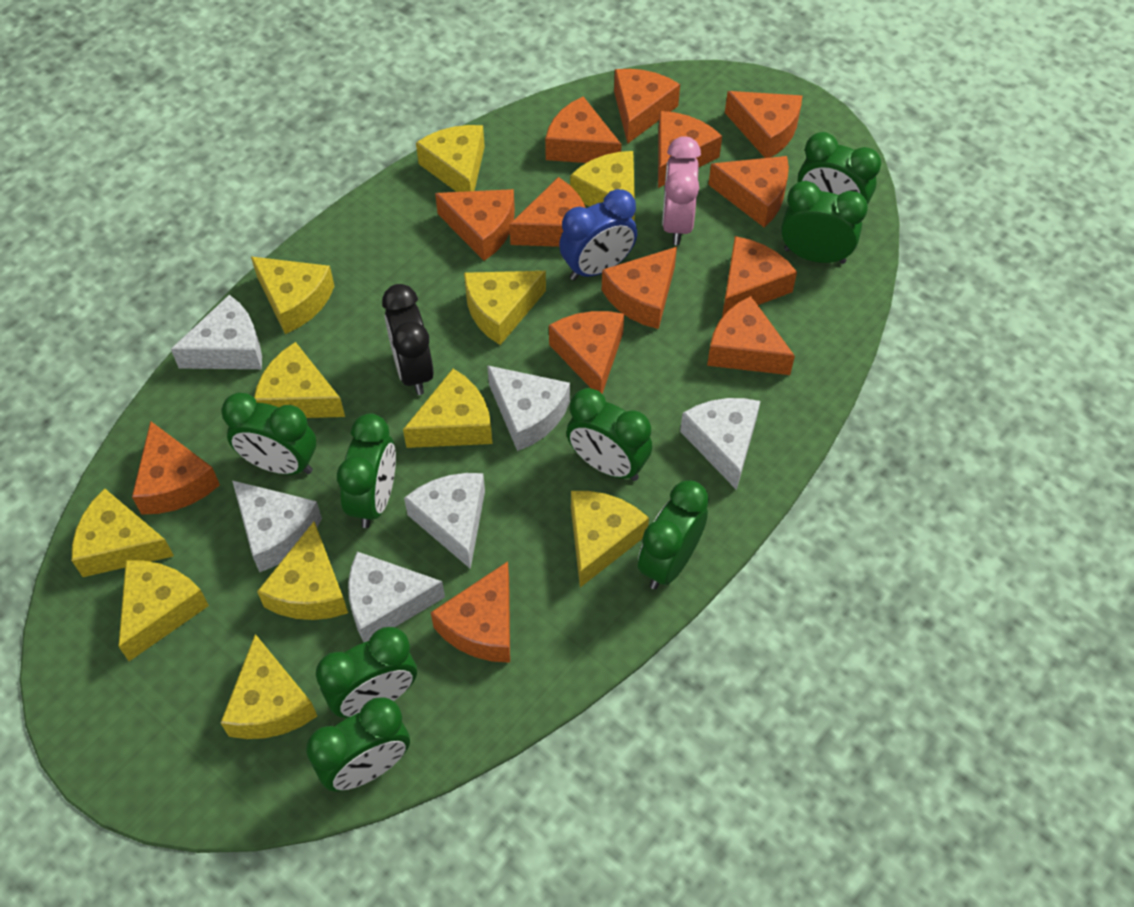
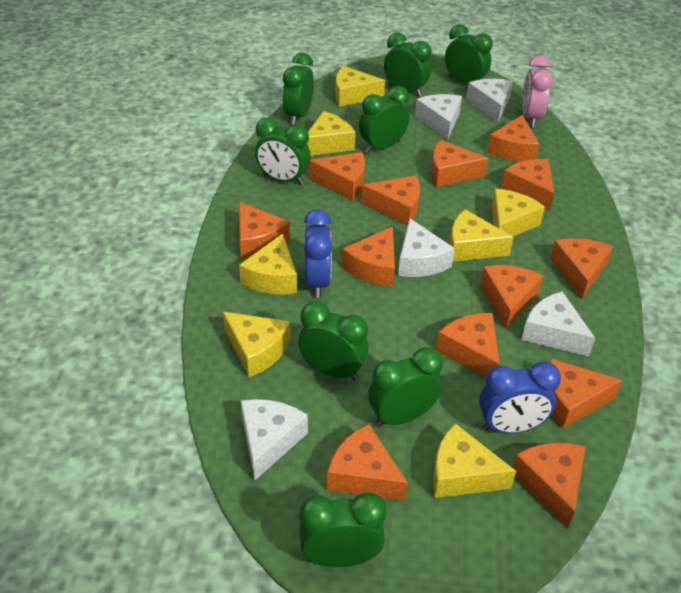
black clock: 1 -> 0
blue clock: 1 -> 2
white cheese: 6 -> 5
yellow cheese: 11 -> 7

